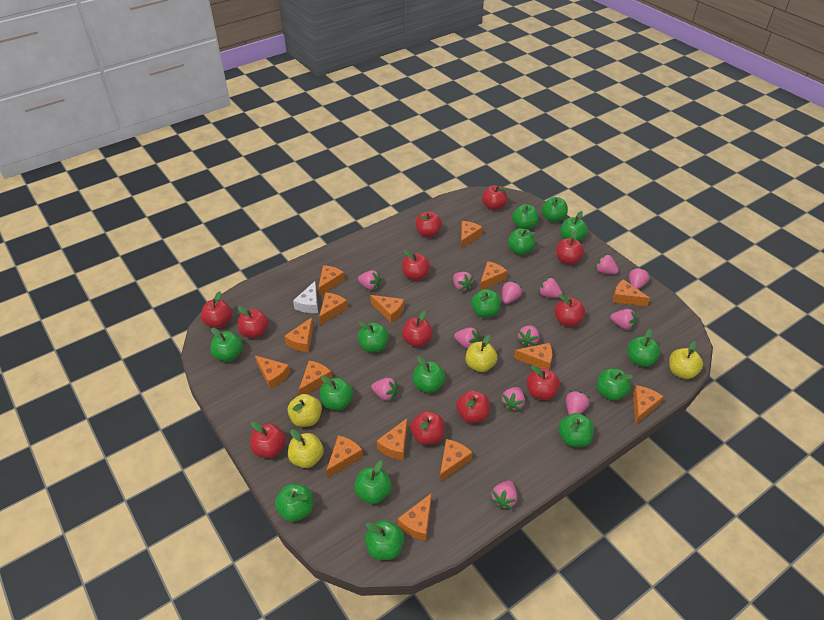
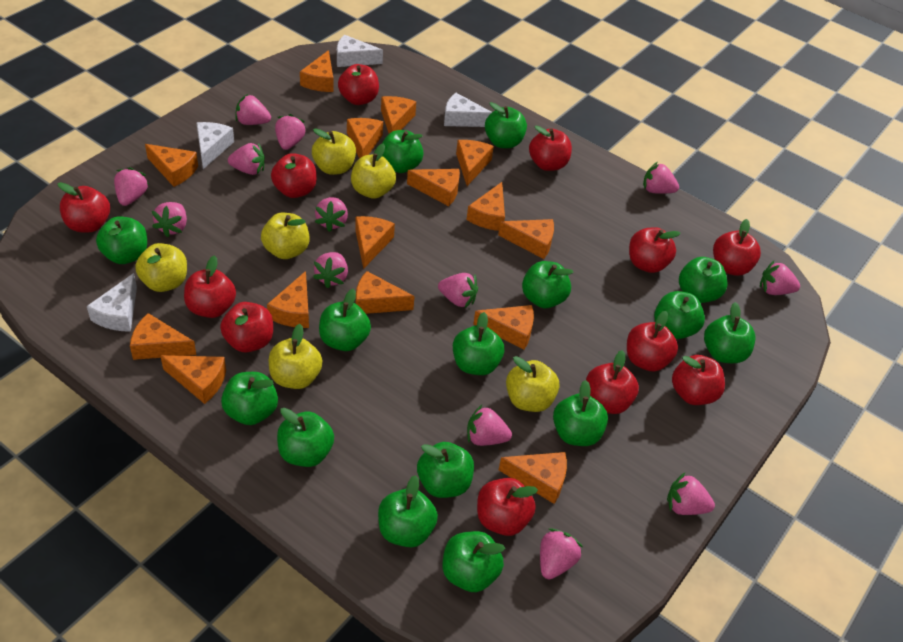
white cheese: 1 -> 4
yellow apple: 4 -> 6

